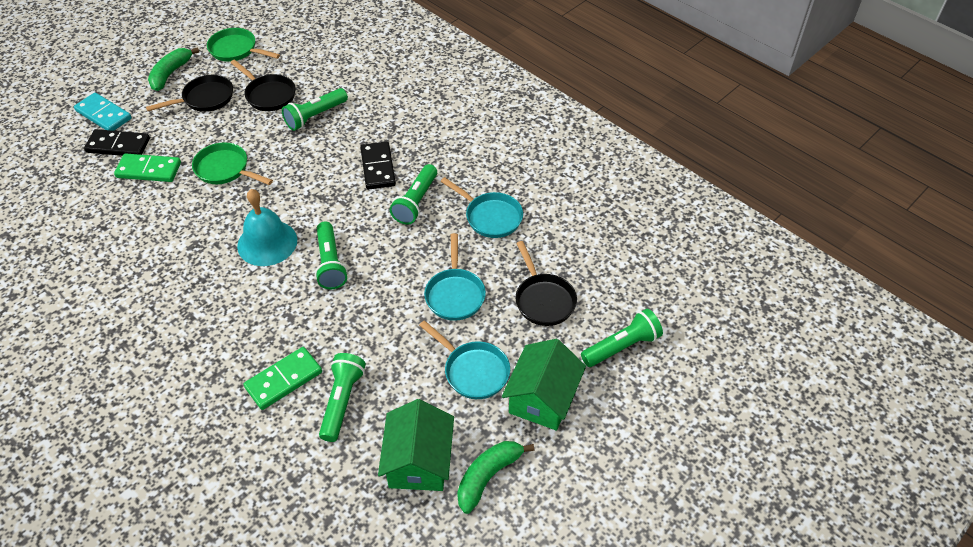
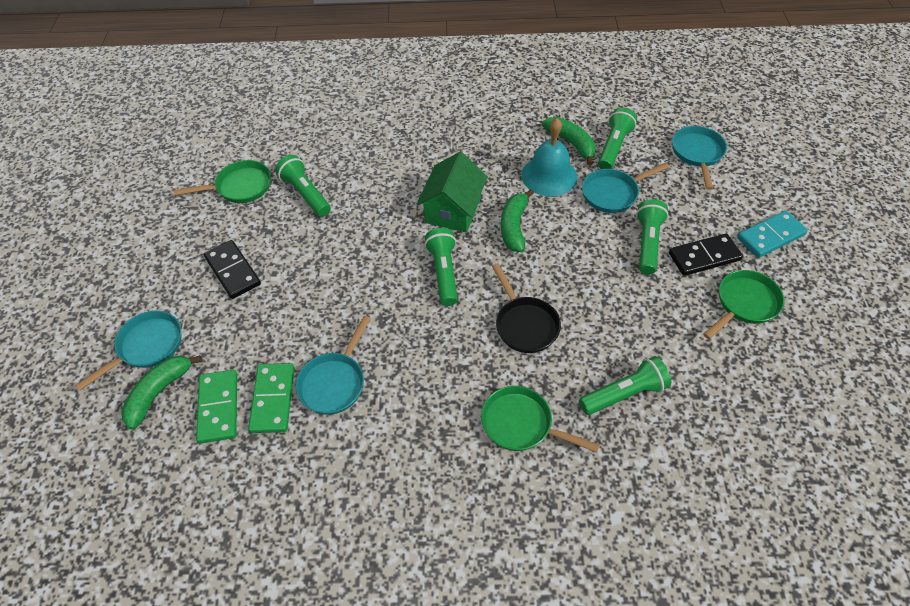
black pan: 3 -> 1
green banana: 2 -> 3
green house: 2 -> 1
green pan: 2 -> 3
turquoise pan: 3 -> 4

